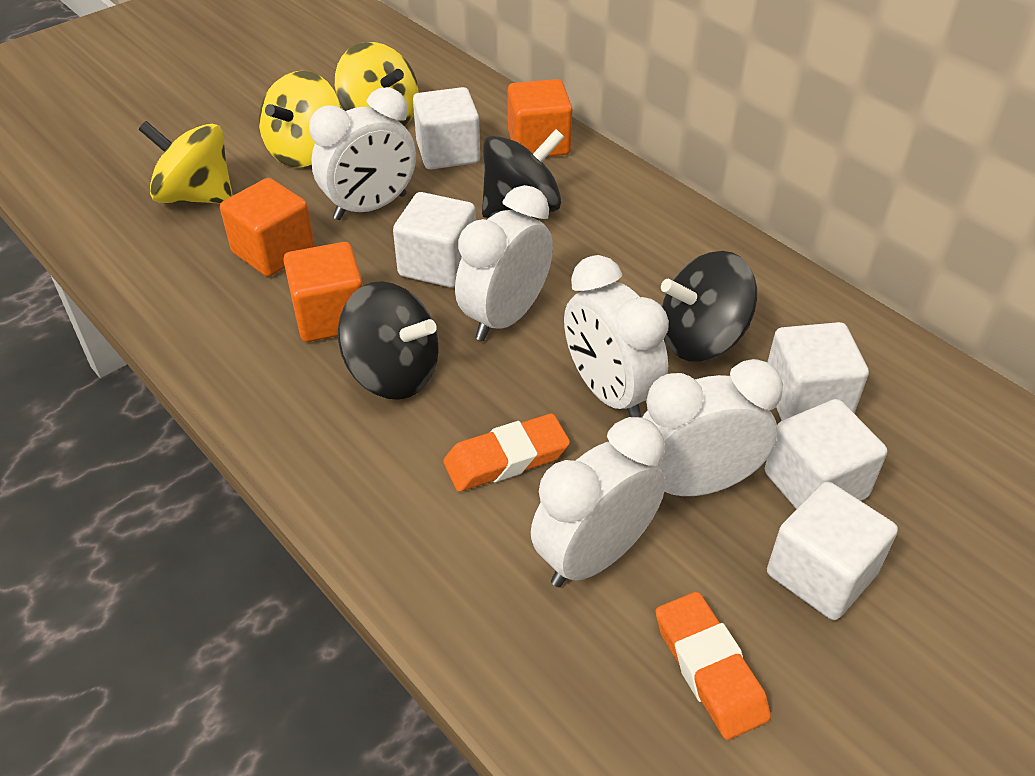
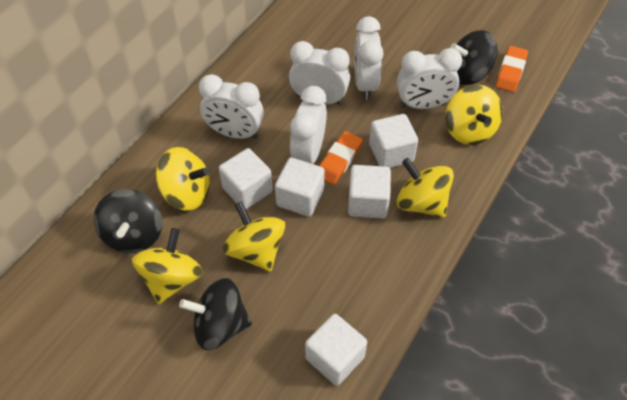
orange cube: 3 -> 0
yellow spinning top: 3 -> 5

